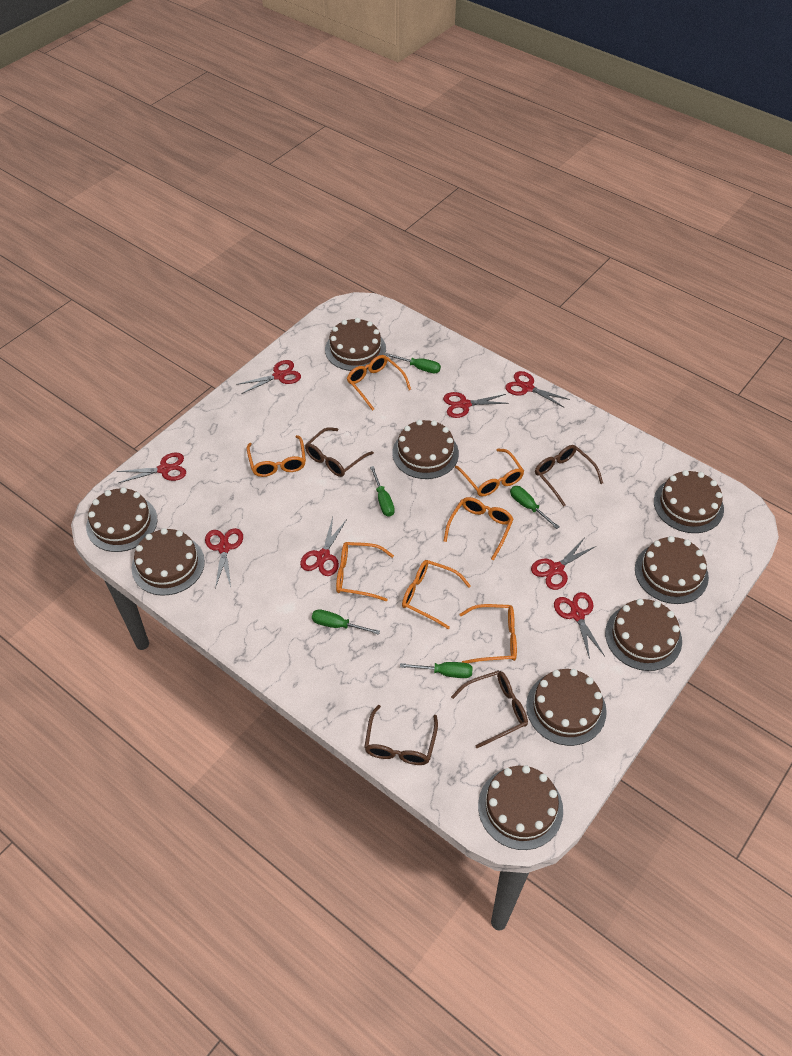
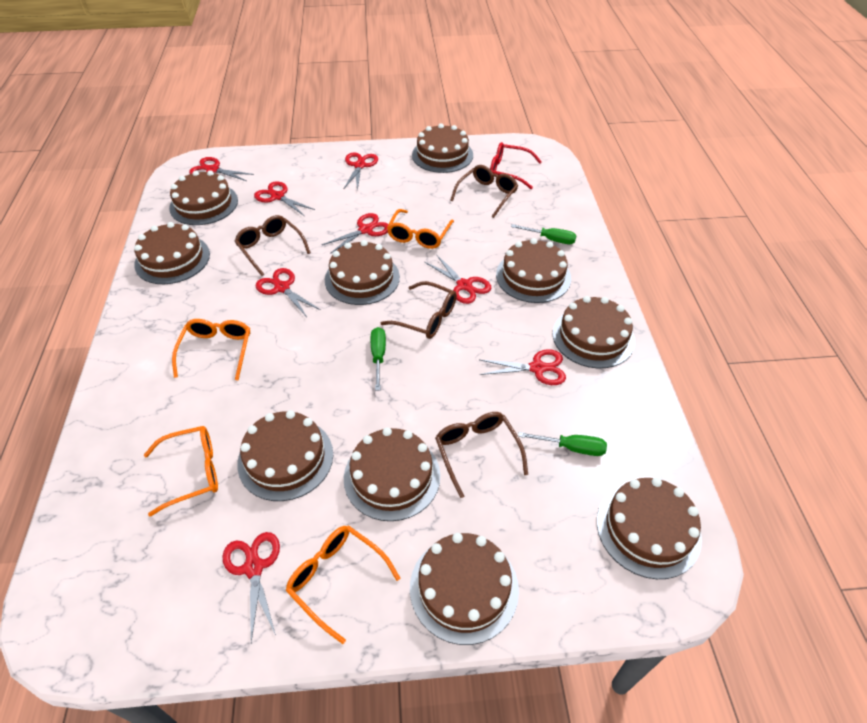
brown cake: 9 -> 10
green screwdriver: 5 -> 3
orange glasses: 7 -> 4
red glasses: 0 -> 1

